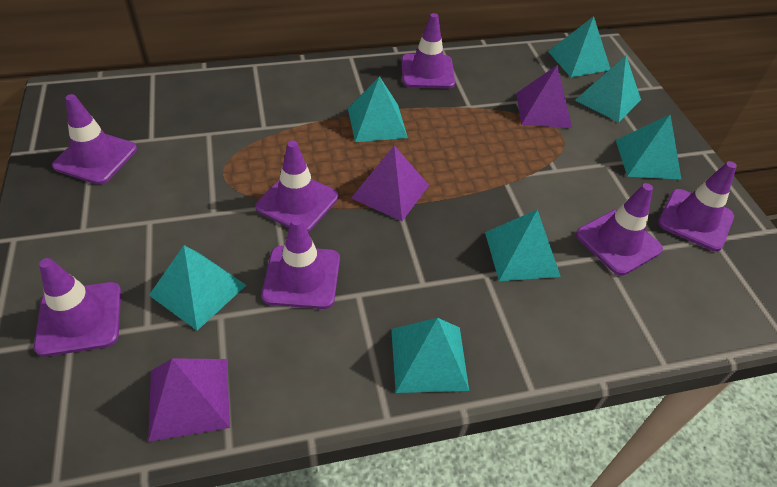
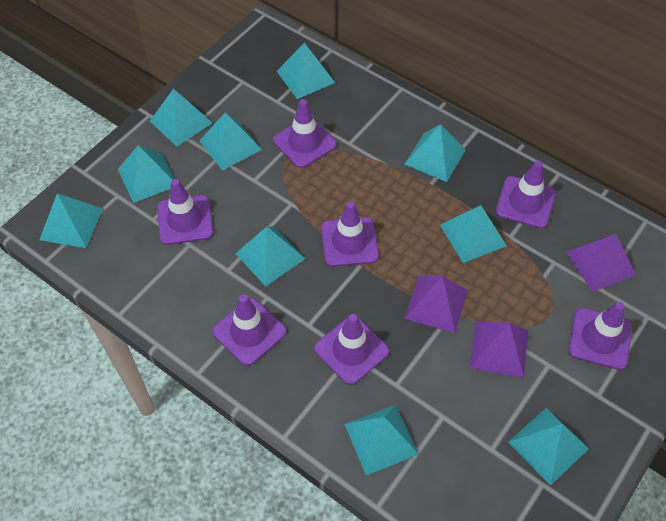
turquoise pyramid: 7 -> 10

